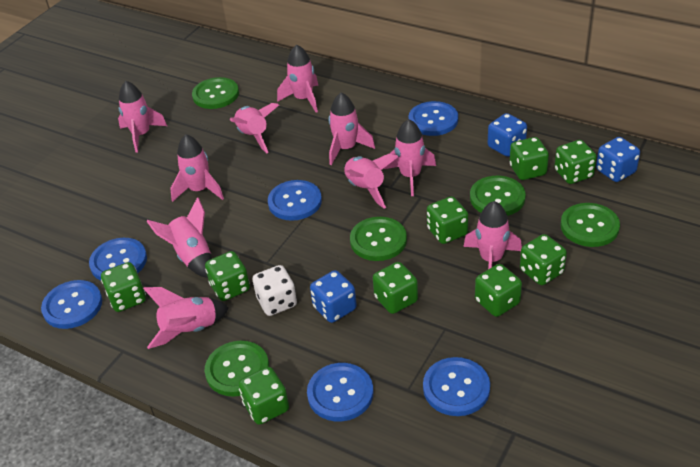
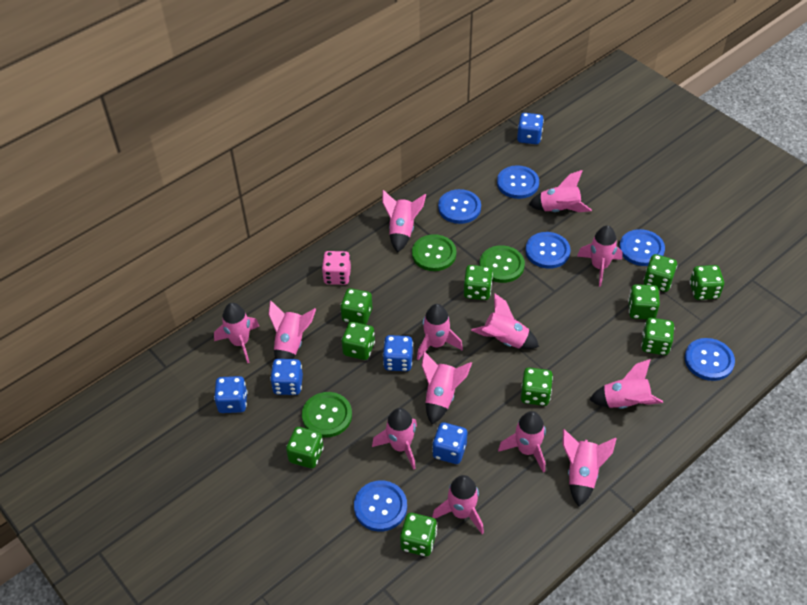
blue dice: 3 -> 5
green button: 5 -> 3
green dice: 9 -> 10
pink dice: 0 -> 1
pink rocket: 10 -> 13
white dice: 1 -> 0

